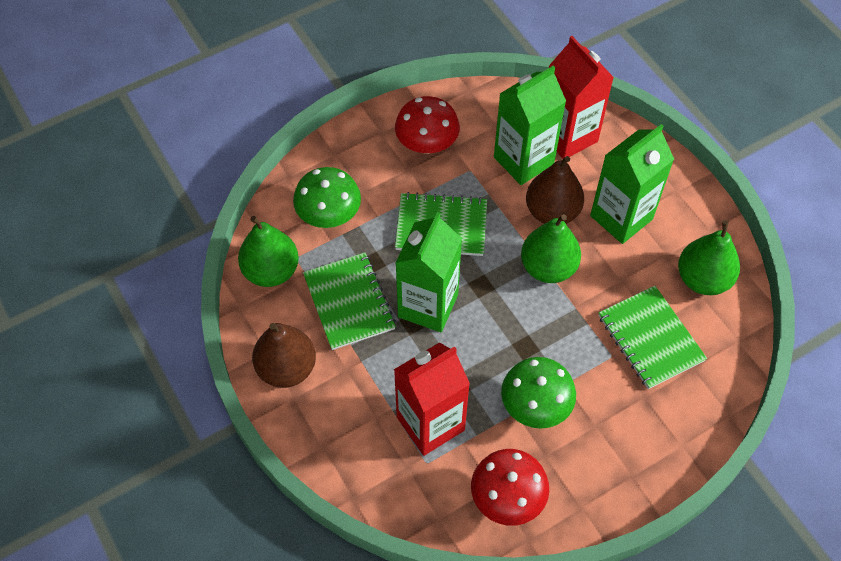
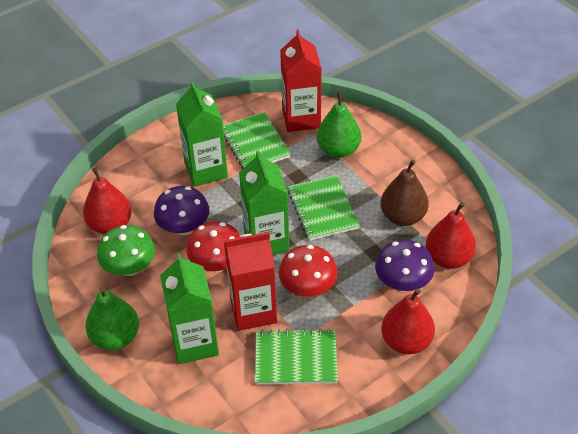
brown pear: 2 -> 1
green mushroom: 2 -> 1
green pear: 3 -> 2
purple mushroom: 0 -> 2
red pear: 0 -> 3

